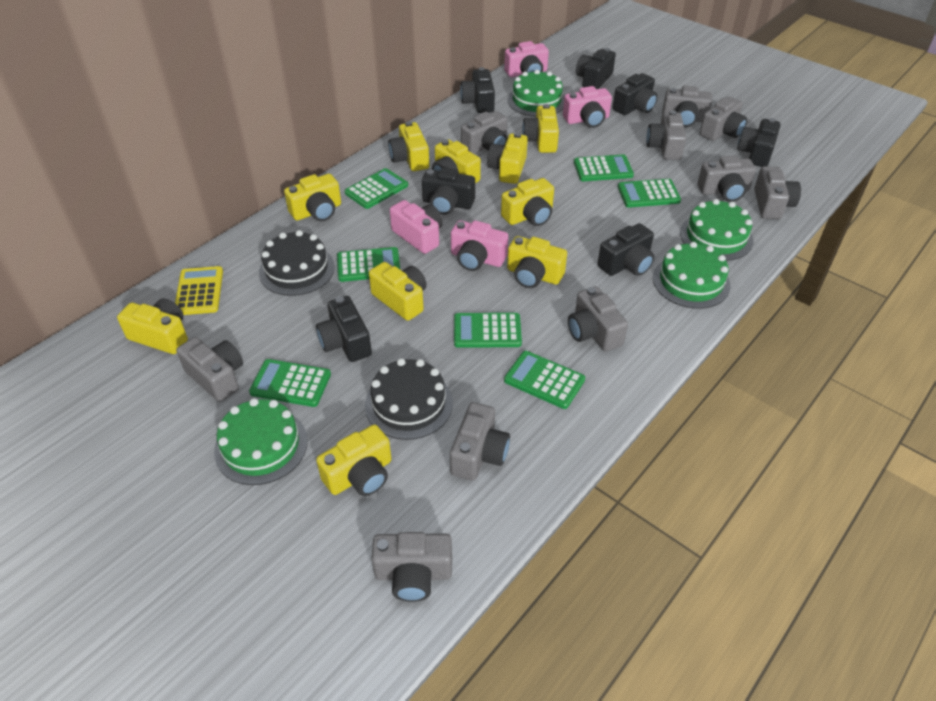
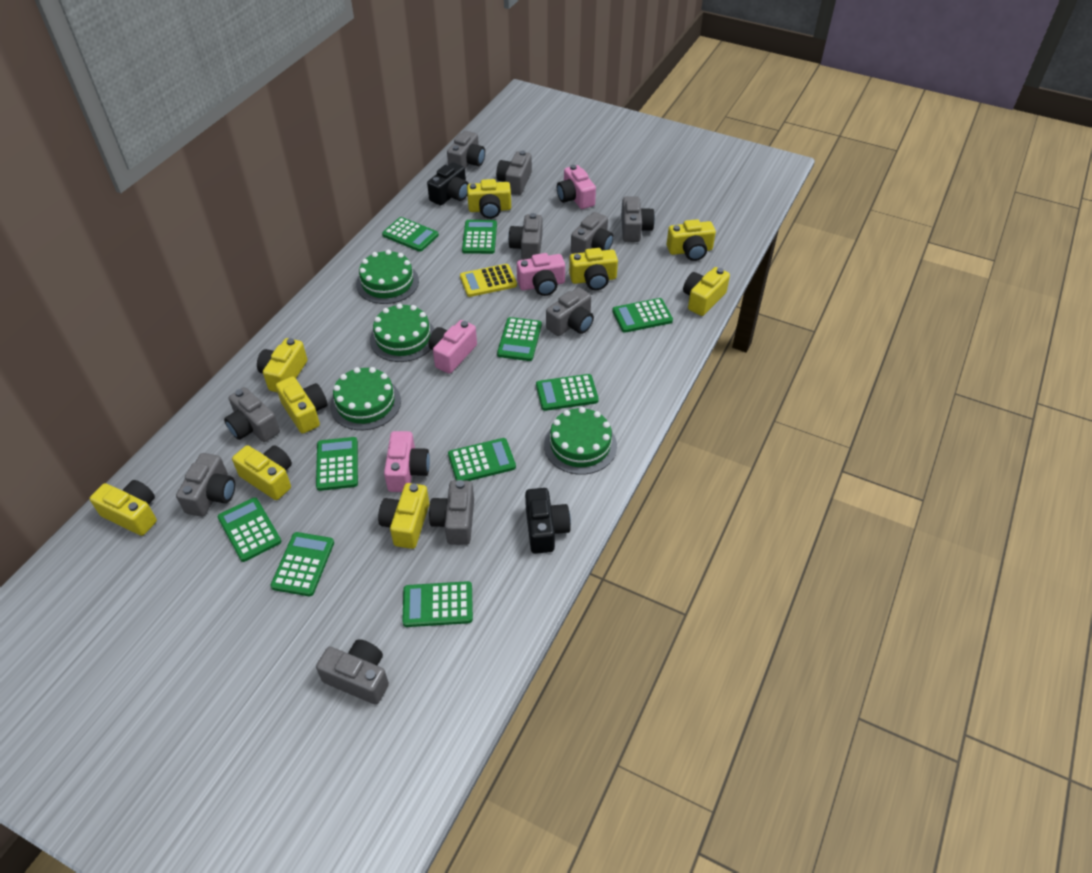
black cake: 2 -> 0
black camera: 7 -> 2
green calculator: 7 -> 10
yellow camera: 10 -> 9

